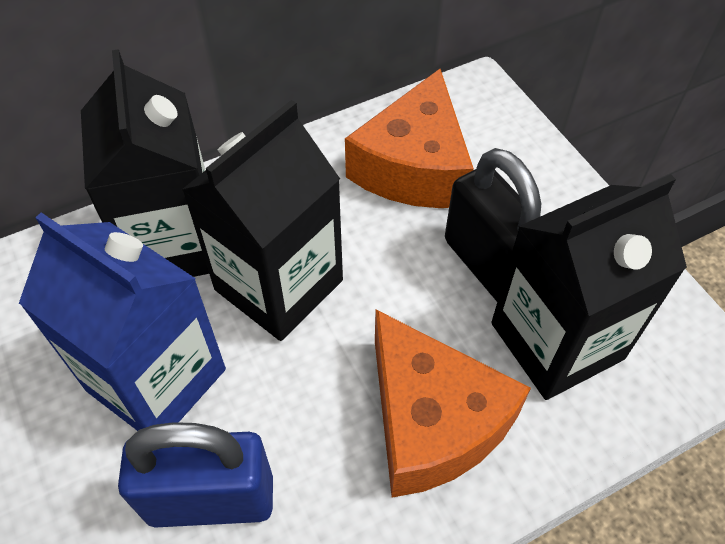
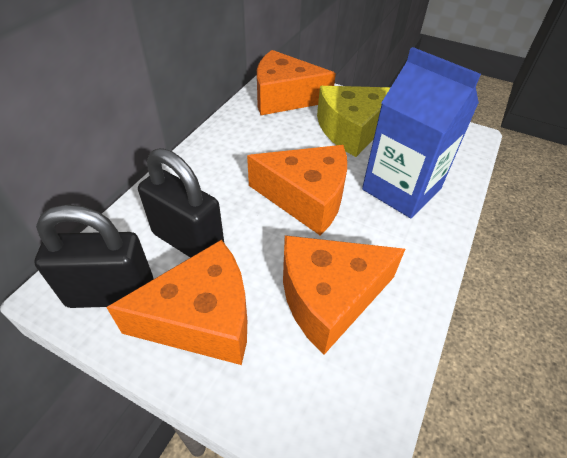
black carton: 3 -> 0
black padlock: 1 -> 2
blue padlock: 1 -> 0
orange cheese: 2 -> 4
yellow cheese: 0 -> 1

